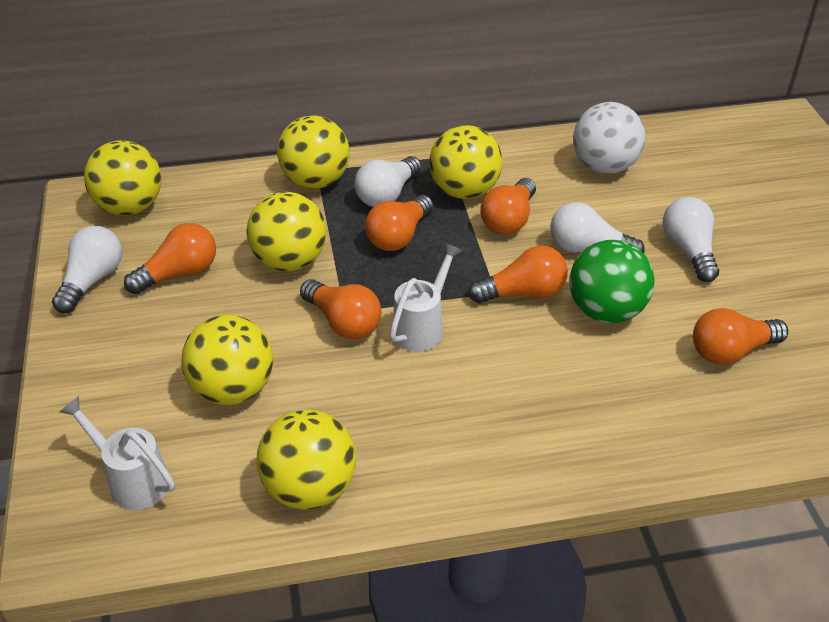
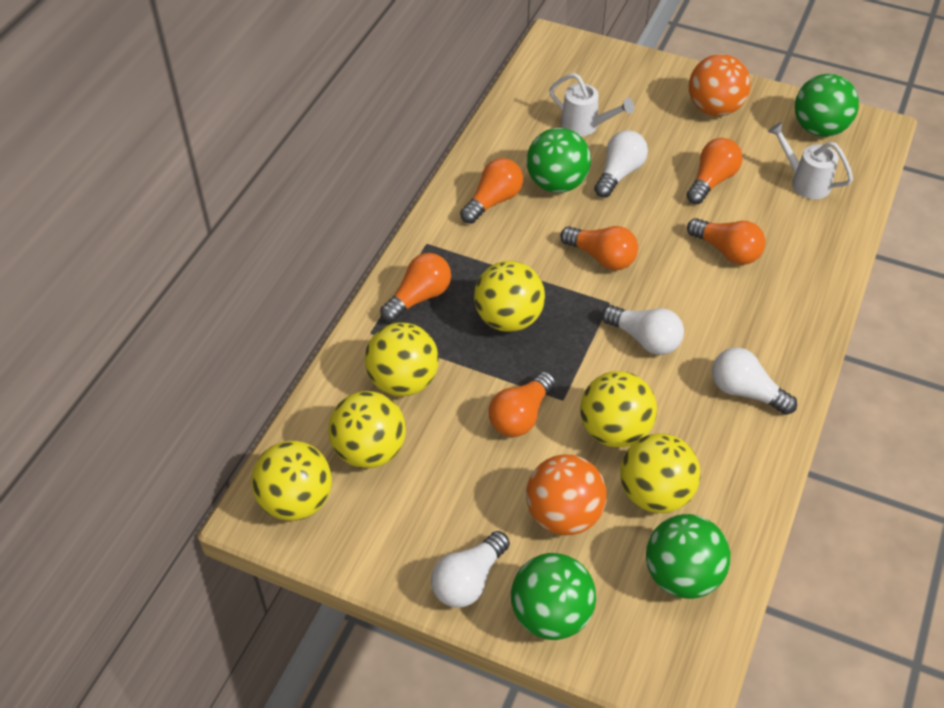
green ball: 1 -> 4
orange ball: 0 -> 2
white ball: 1 -> 0

